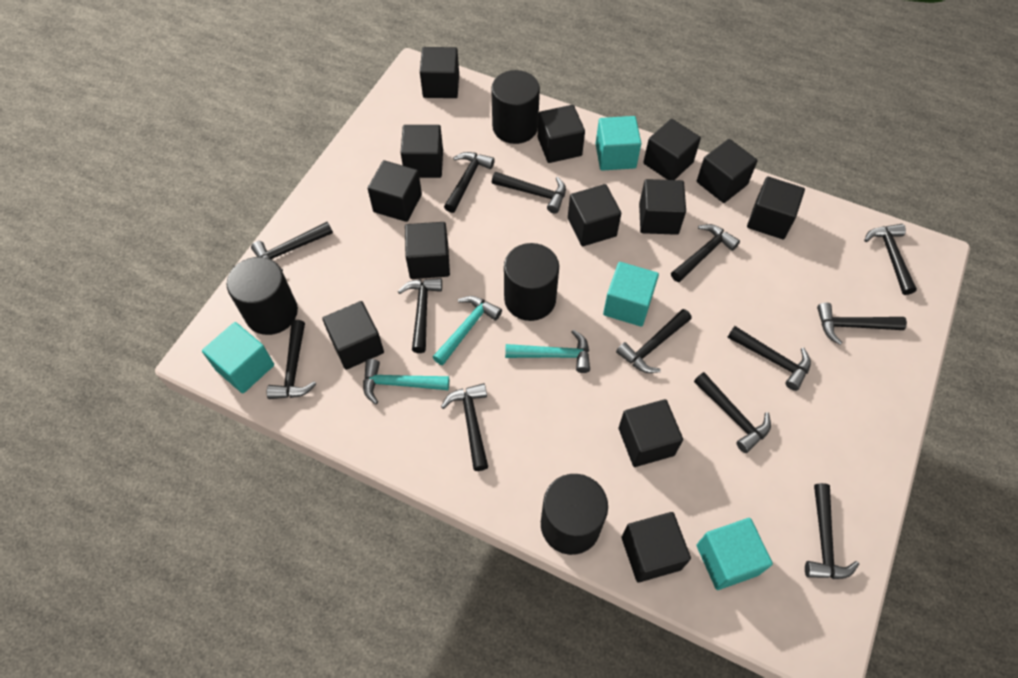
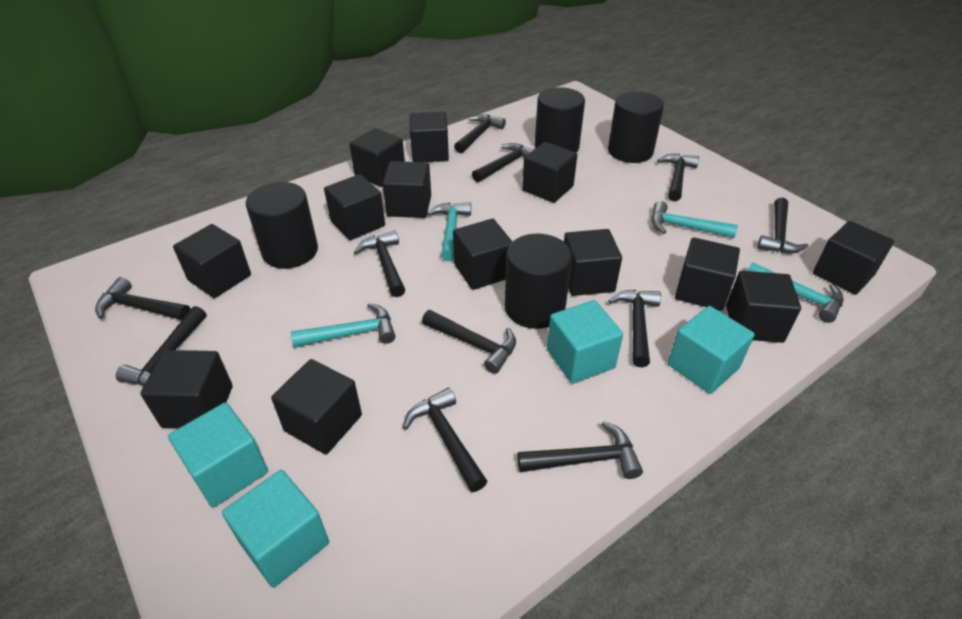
black hammer: 13 -> 11
turquoise hammer: 3 -> 4

